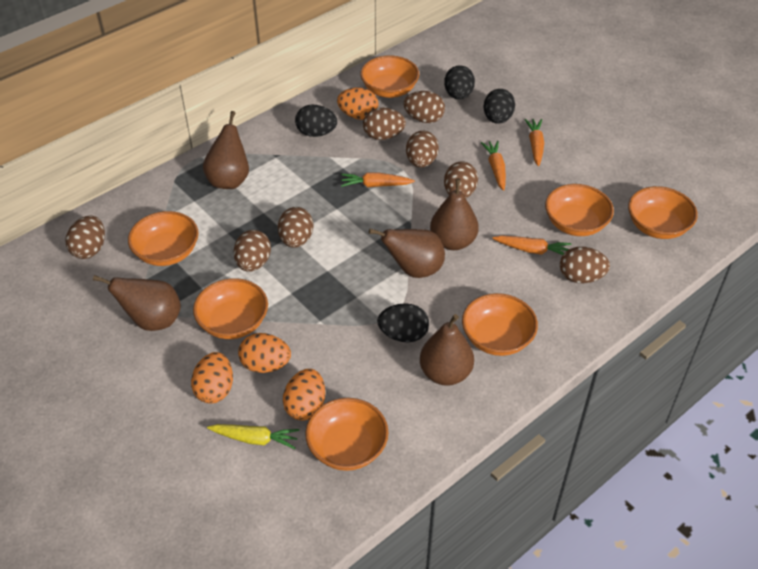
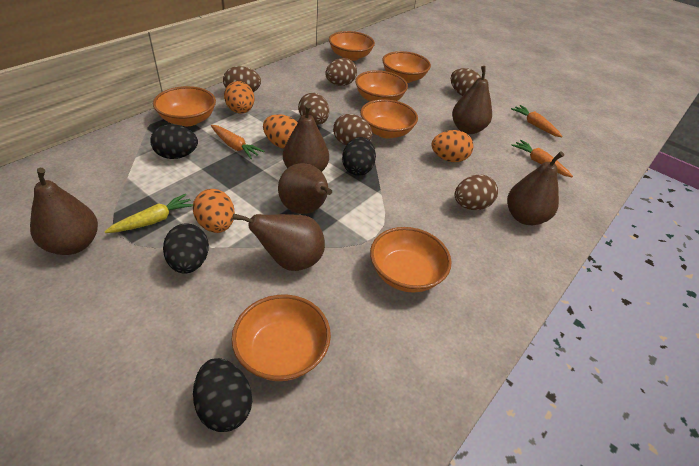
brown egg: 8 -> 6
brown pear: 5 -> 6
orange carrot: 4 -> 3

